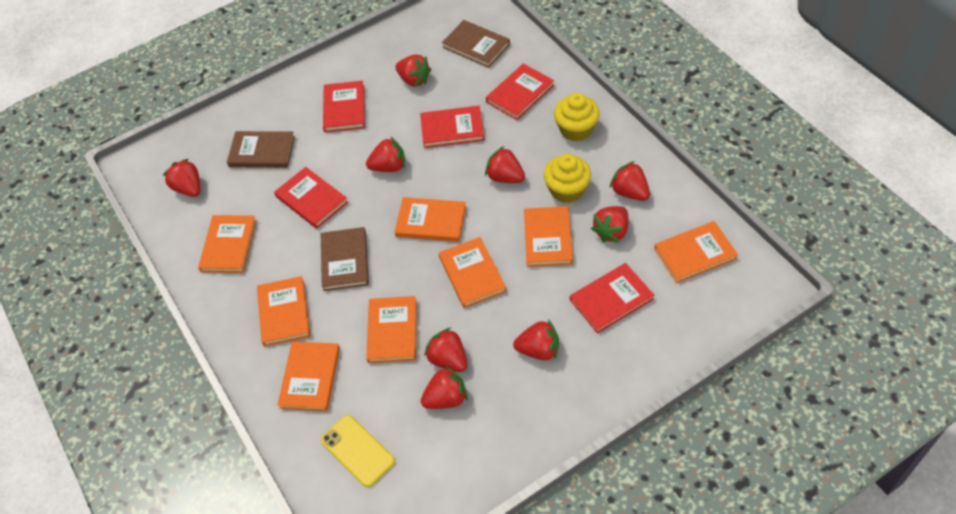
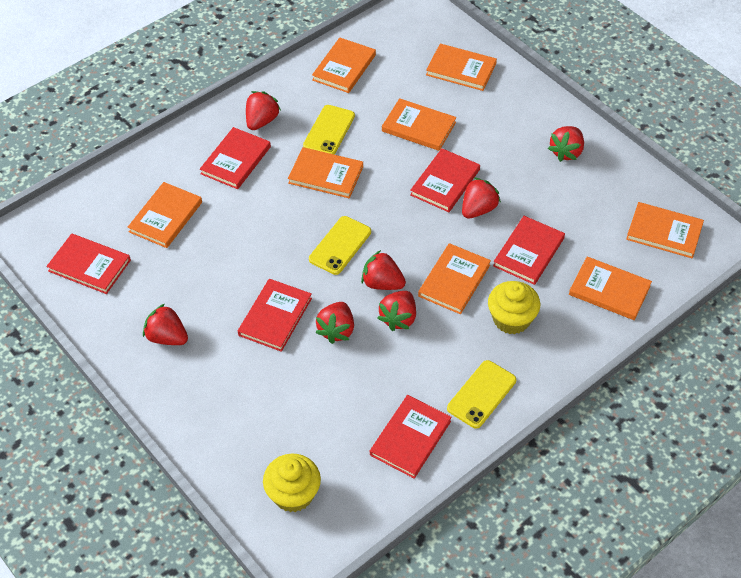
brown book: 3 -> 0
red book: 5 -> 6
red strawberry: 9 -> 7
yellow phone: 1 -> 3

